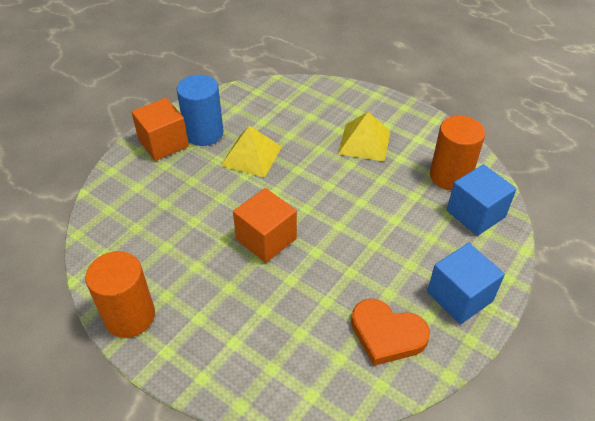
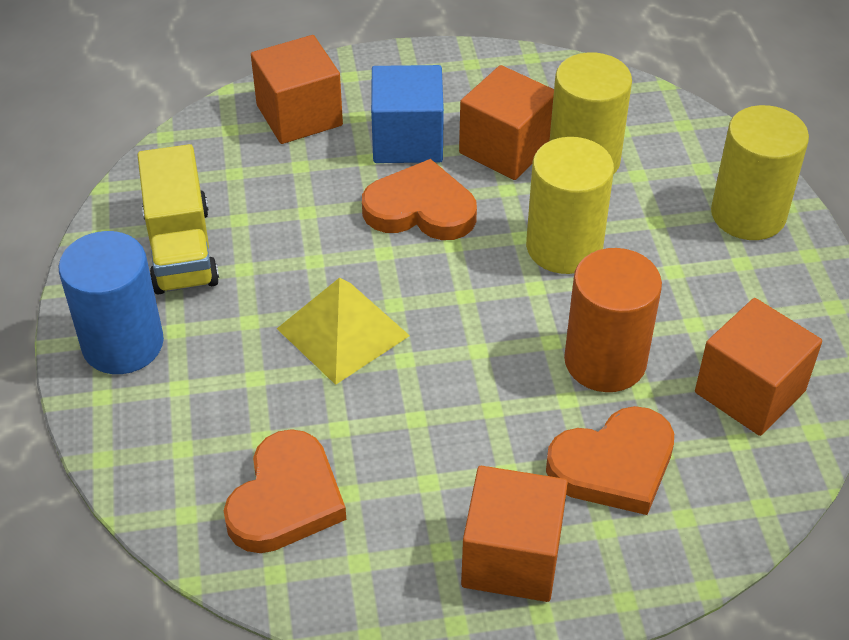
blue cube: 2 -> 1
orange cube: 2 -> 4
orange cylinder: 2 -> 1
orange heart: 1 -> 3
yellow cylinder: 0 -> 3
yellow pyramid: 2 -> 1
yellow truck: 0 -> 1

